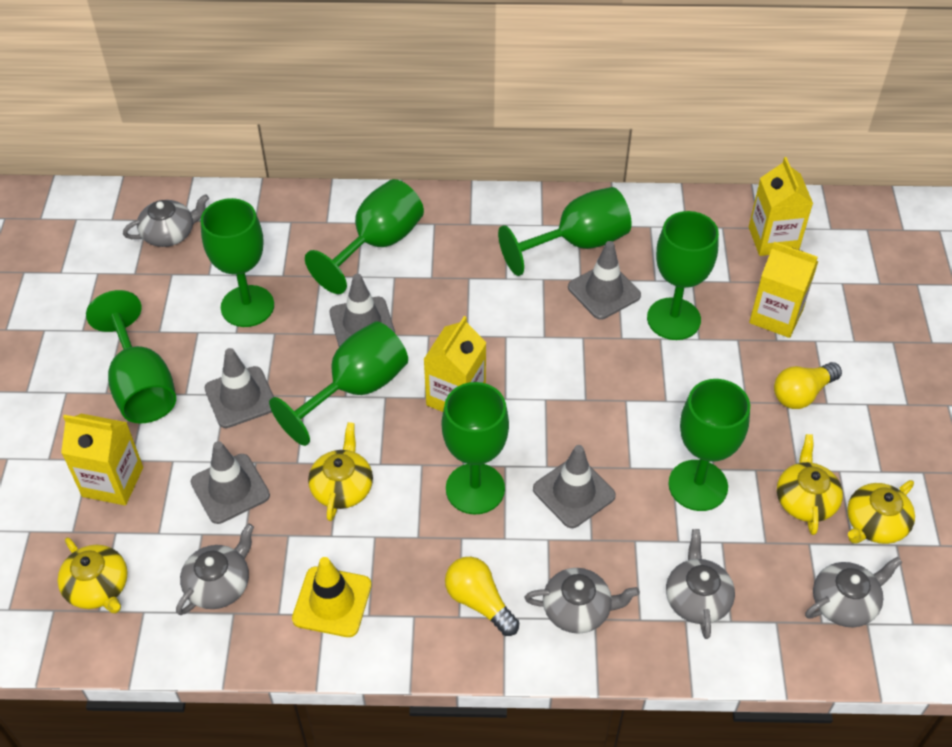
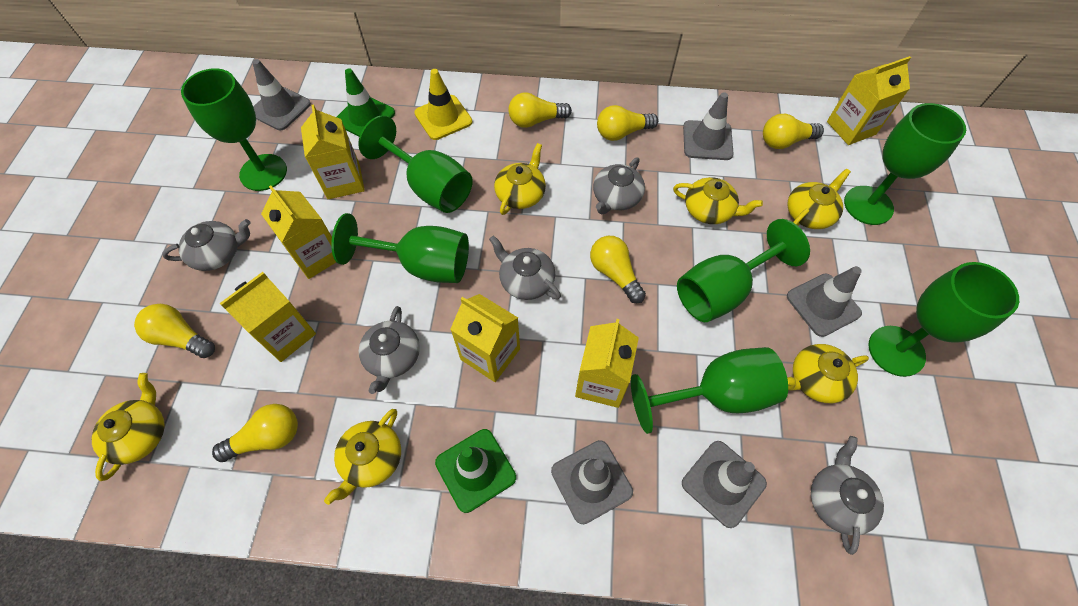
green goblet: 8 -> 7
green traffic cone: 0 -> 2
yellow carton: 4 -> 6
yellow light bulb: 2 -> 6
yellow teapot: 4 -> 6

